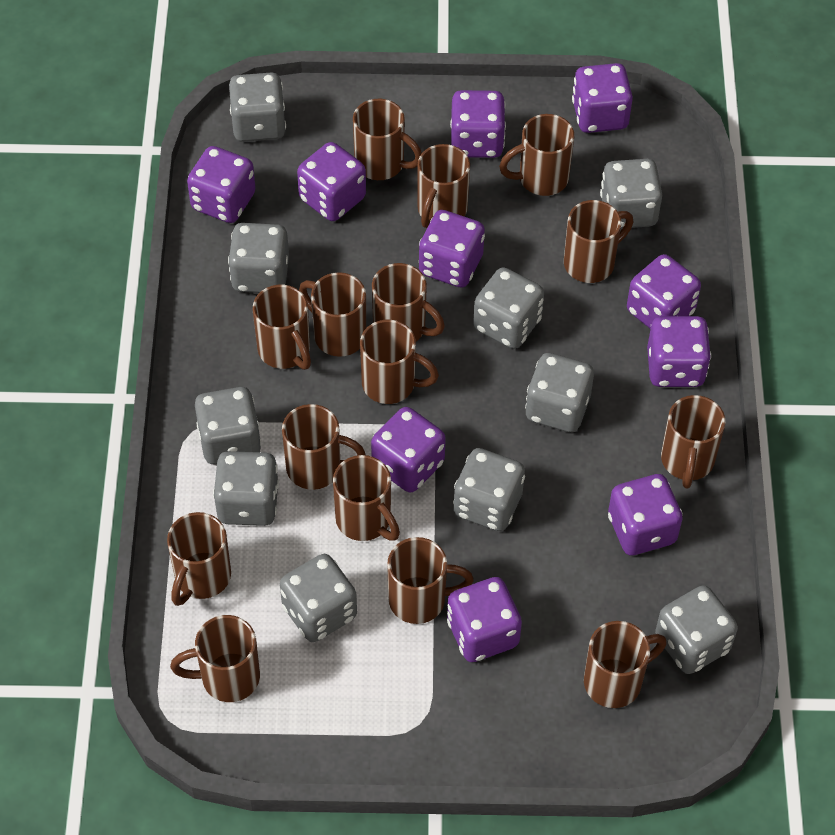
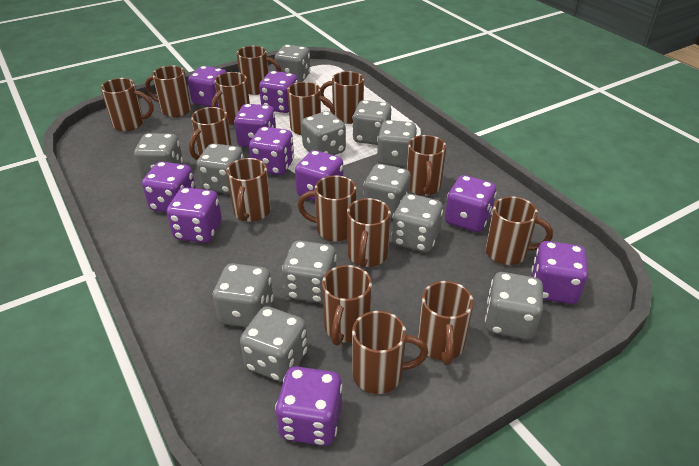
grey dice: 10 -> 12

